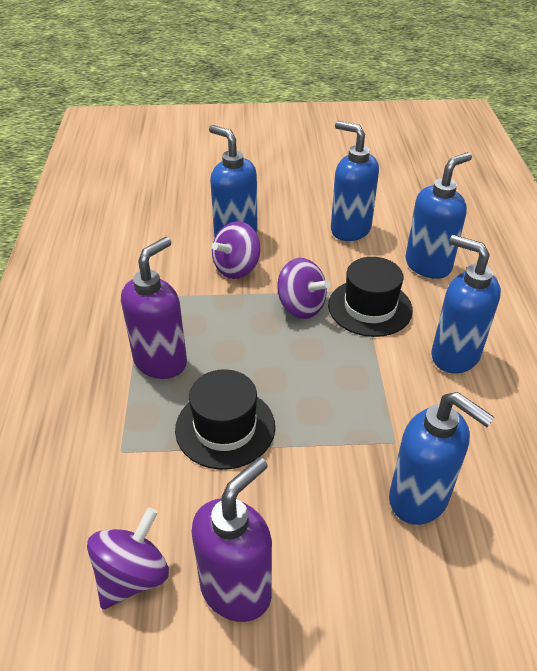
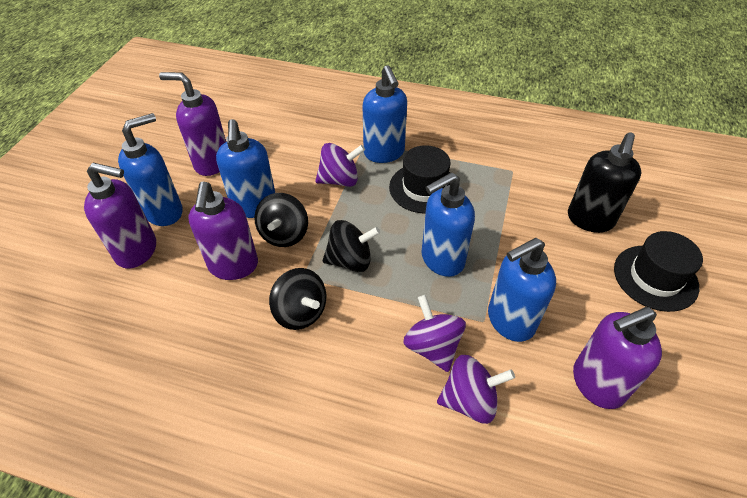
black soap dispenser: 0 -> 1
black spinning top: 0 -> 3
purple soap dispenser: 2 -> 4

